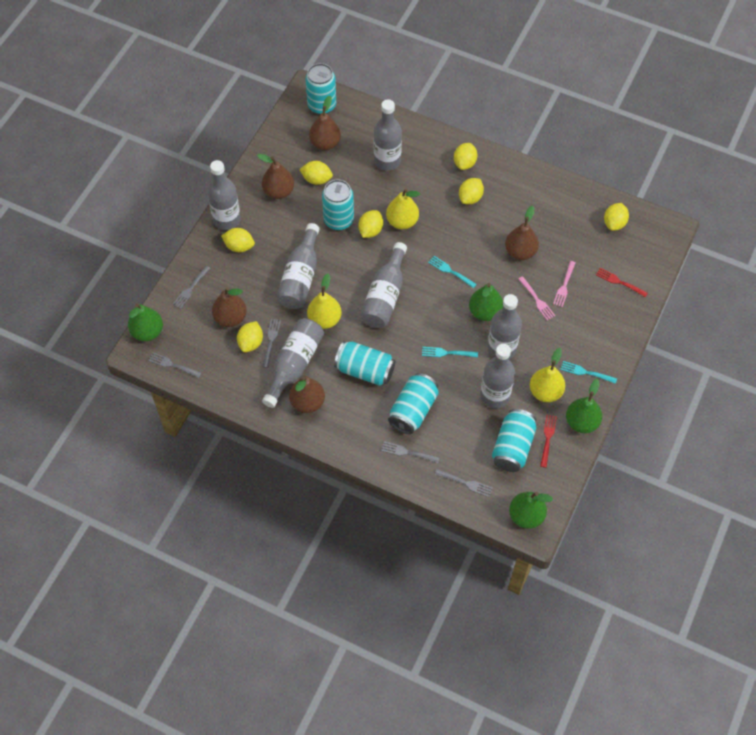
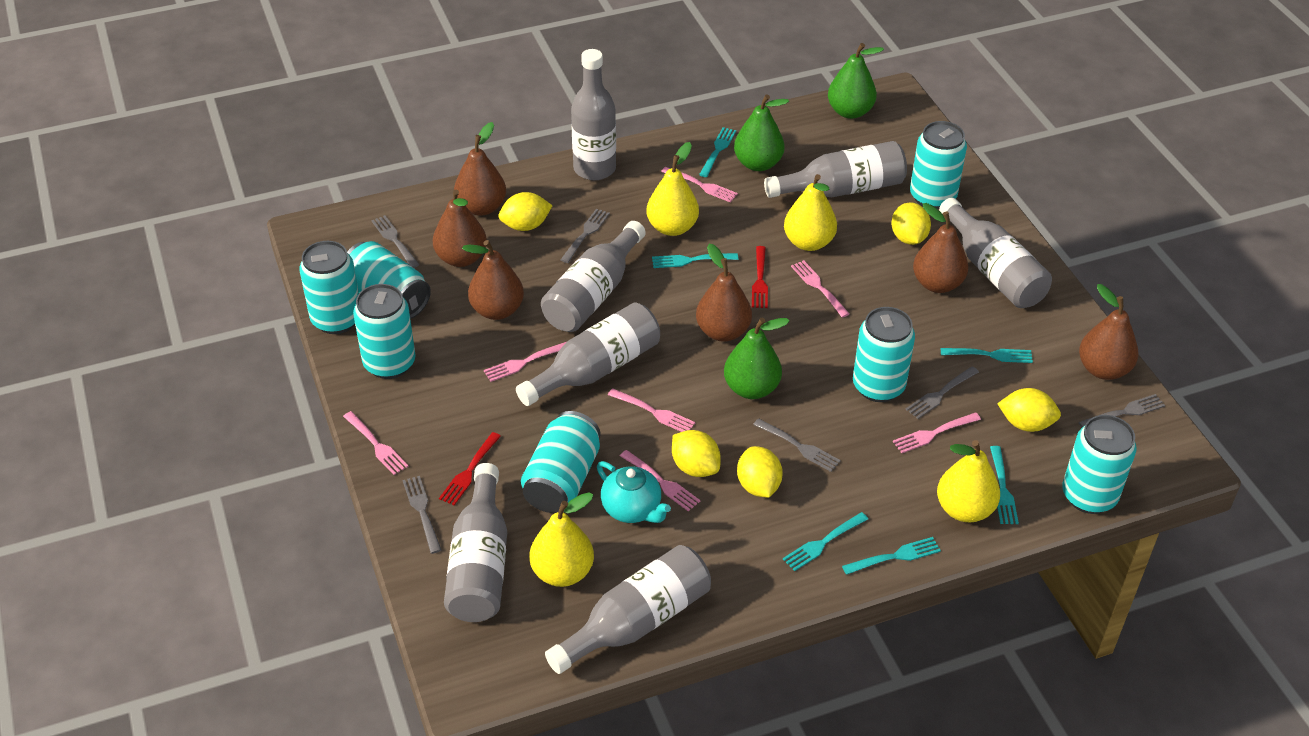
brown pear: 5 -> 6
green pear: 4 -> 3
grey fork: 5 -> 6
pink fork: 2 -> 7
turquoise can: 5 -> 7
turquoise fork: 3 -> 6
turquoise teapot: 0 -> 1
yellow lemon: 7 -> 5
yellow pear: 3 -> 4

